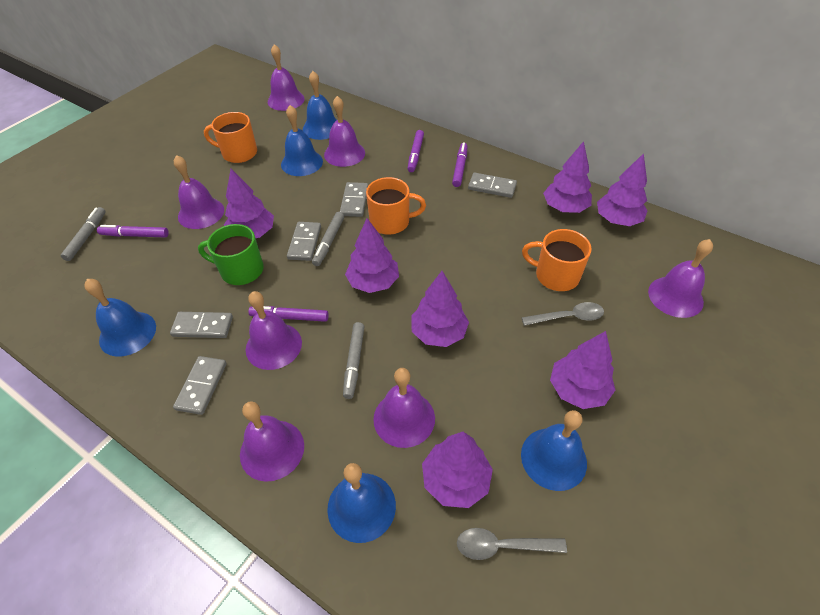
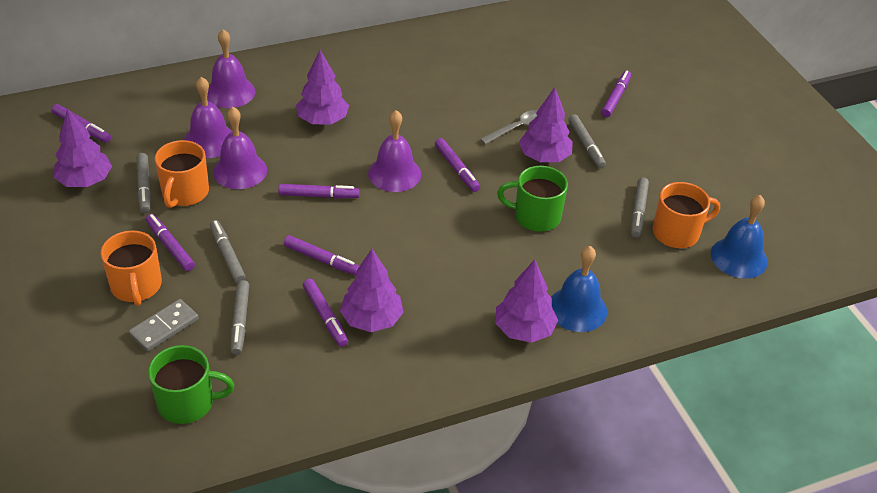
blue bell: 5 -> 2
green mug: 1 -> 2
grey domino: 5 -> 1
grey marker: 3 -> 5
grey spoon: 2 -> 1
purple bell: 7 -> 4
purple marker: 4 -> 7
purple tree: 7 -> 5

